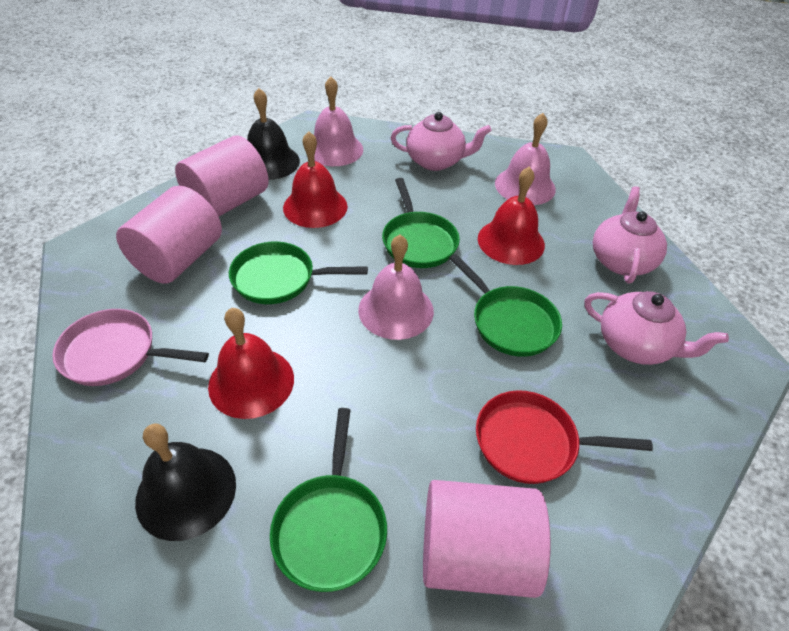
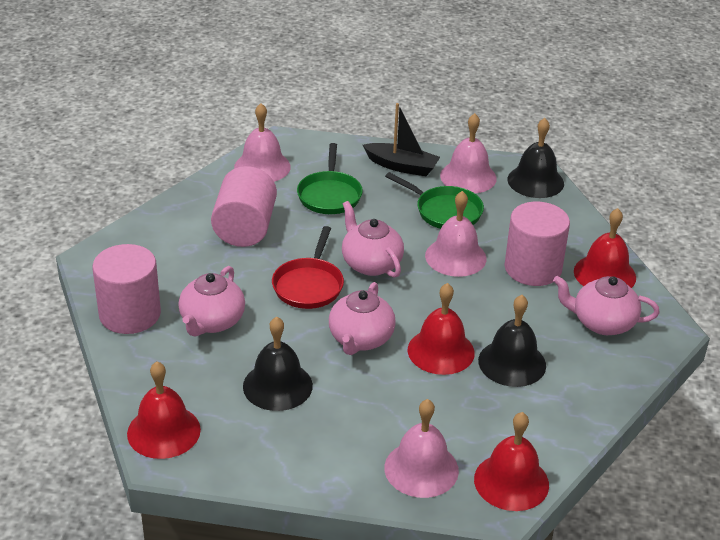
black bell: 2 -> 3
black boat: 0 -> 1
green pan: 4 -> 2
pink bell: 3 -> 4
pink pan: 1 -> 0
pink teapot: 3 -> 4
red bell: 3 -> 4

